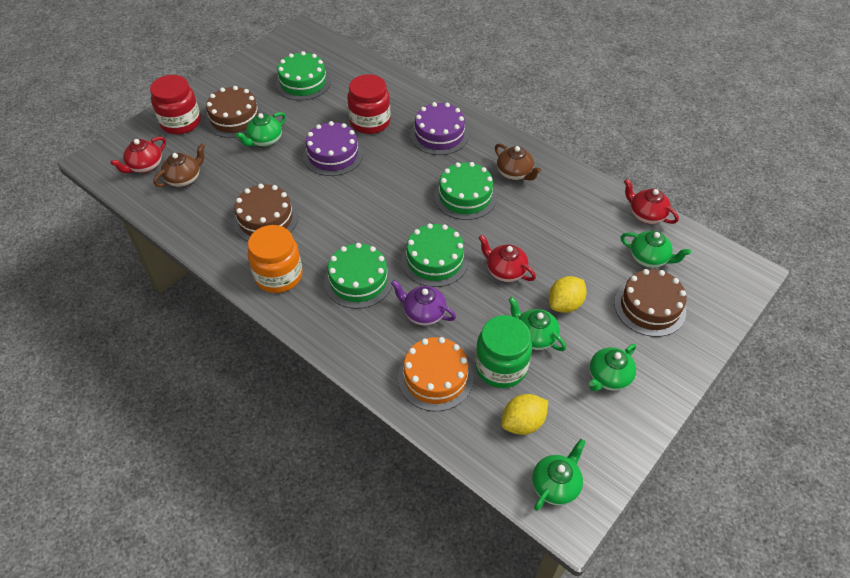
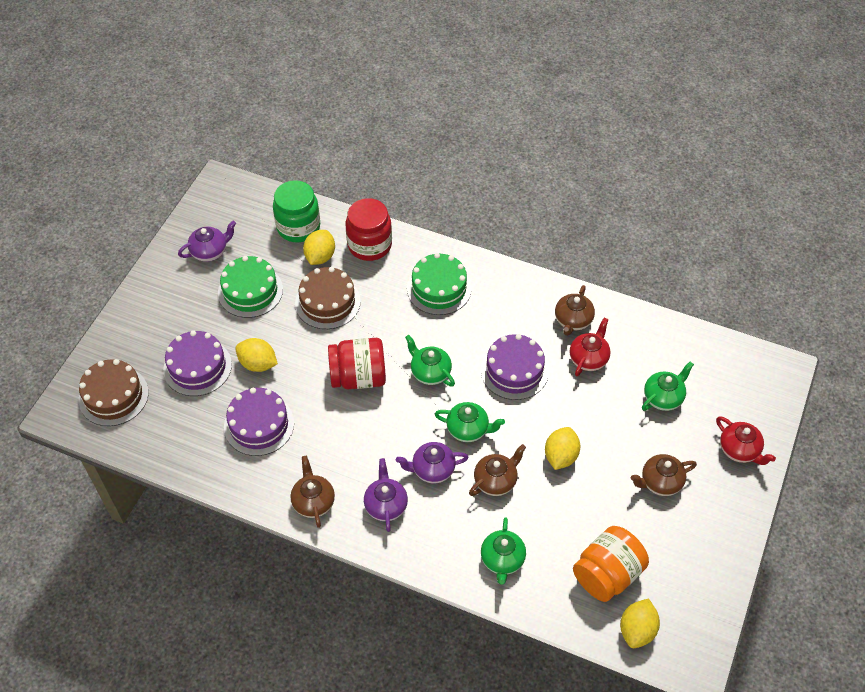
brown cake: 3 -> 2
brown teapot: 2 -> 4
green cake: 4 -> 2
green teapot: 5 -> 4
orange cake: 1 -> 0
purple cake: 2 -> 3
purple teapot: 1 -> 3
red teapot: 3 -> 2
yellow lemon: 2 -> 4

